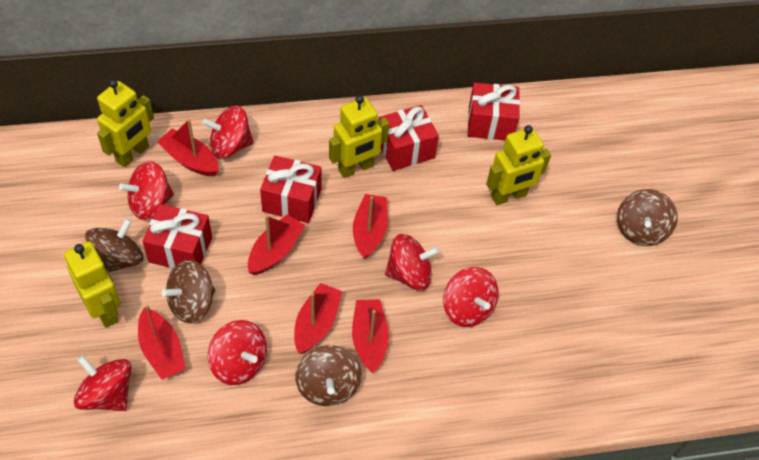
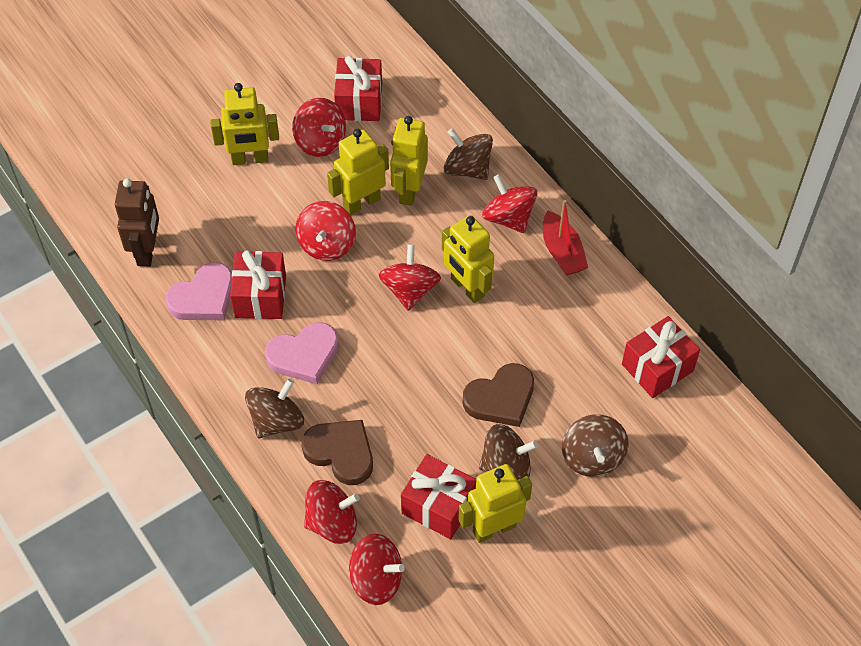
brown heart: 0 -> 2
brown robot: 0 -> 1
pink heart: 0 -> 2
red boat: 6 -> 1
yellow robot: 4 -> 5

